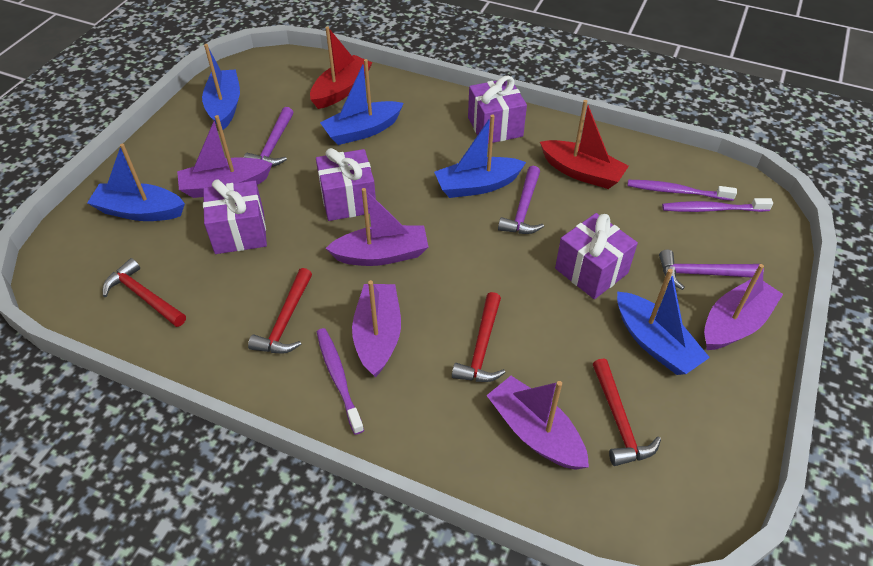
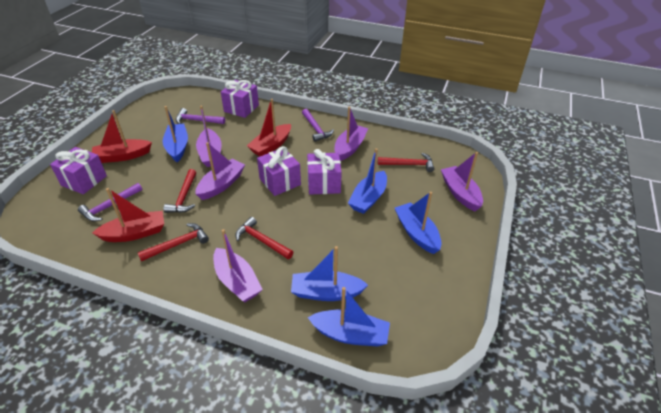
purple toothbrush: 3 -> 0
red boat: 2 -> 3

